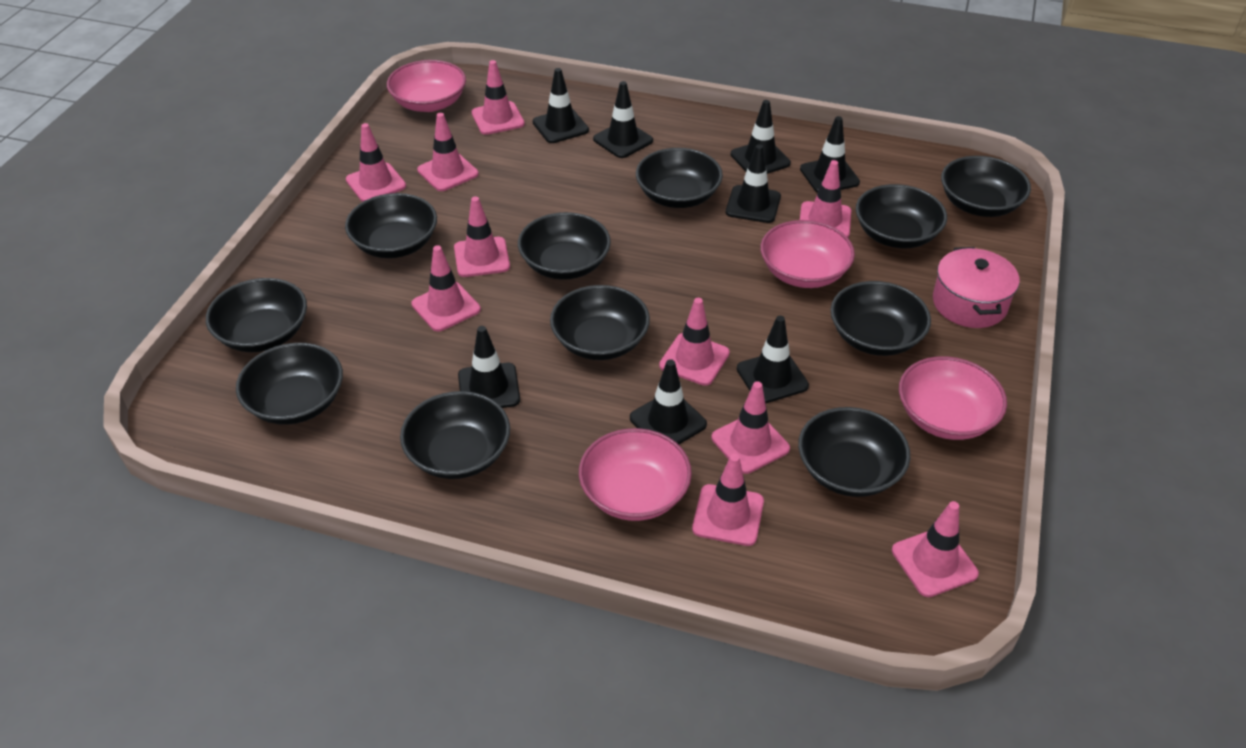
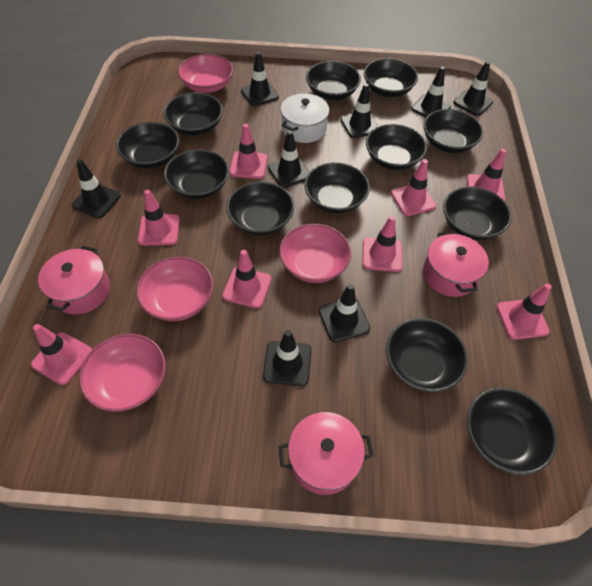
black bowl: 11 -> 12
pink pot: 1 -> 3
pink traffic cone: 10 -> 8
white pot: 0 -> 1

